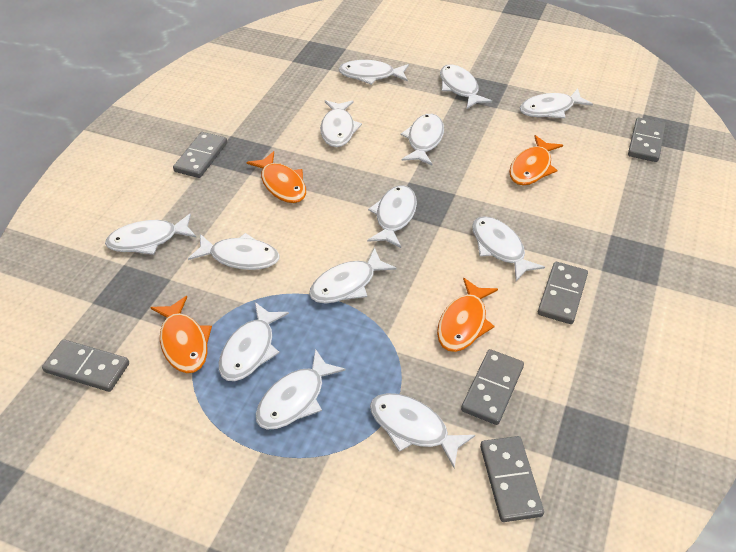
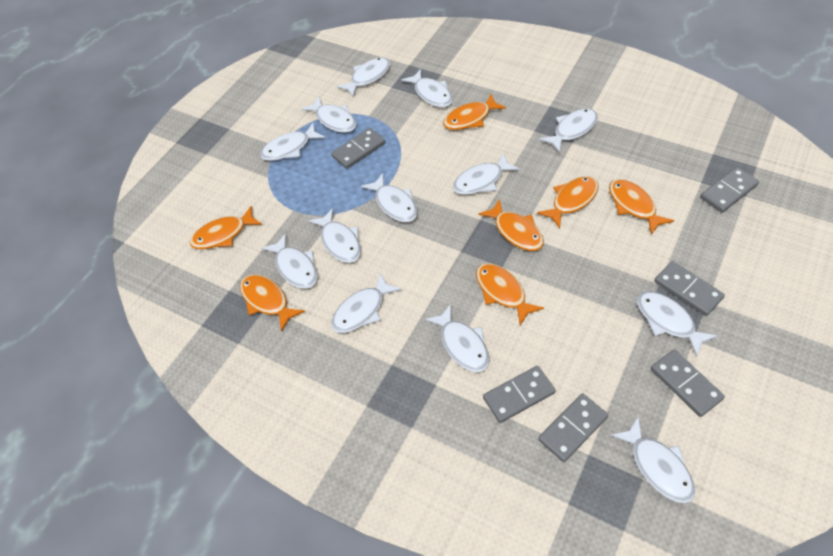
orange fish: 4 -> 7

